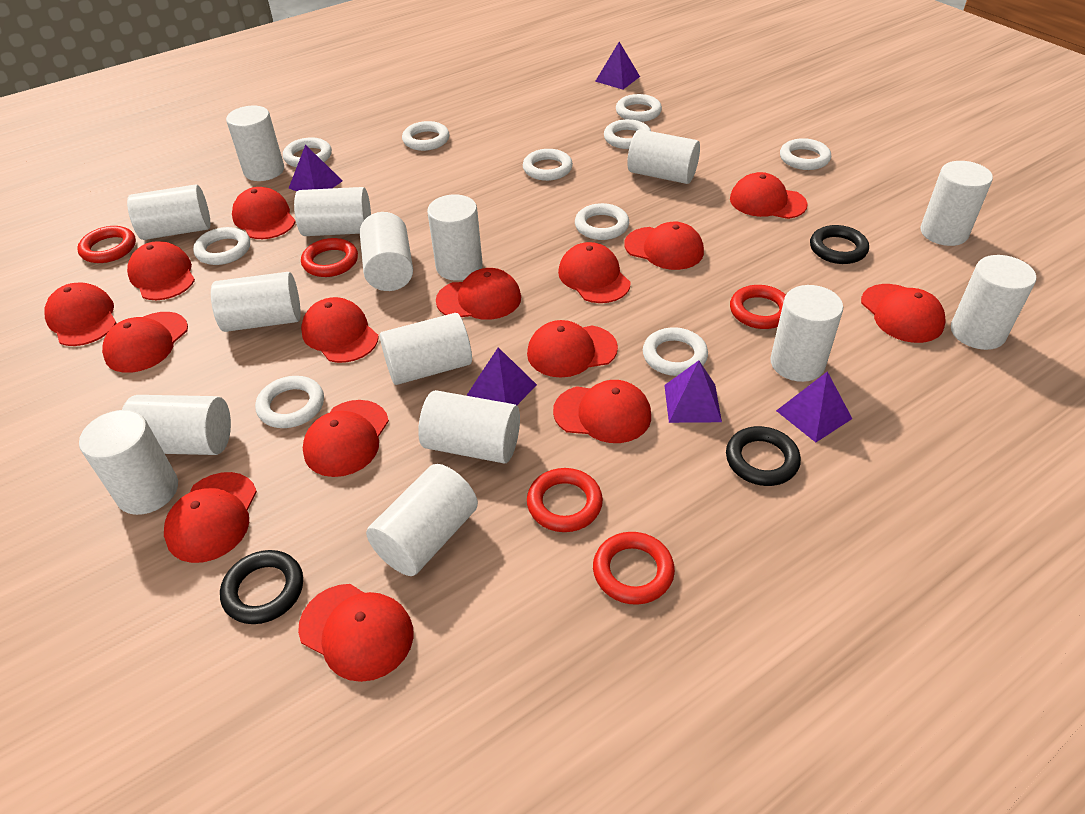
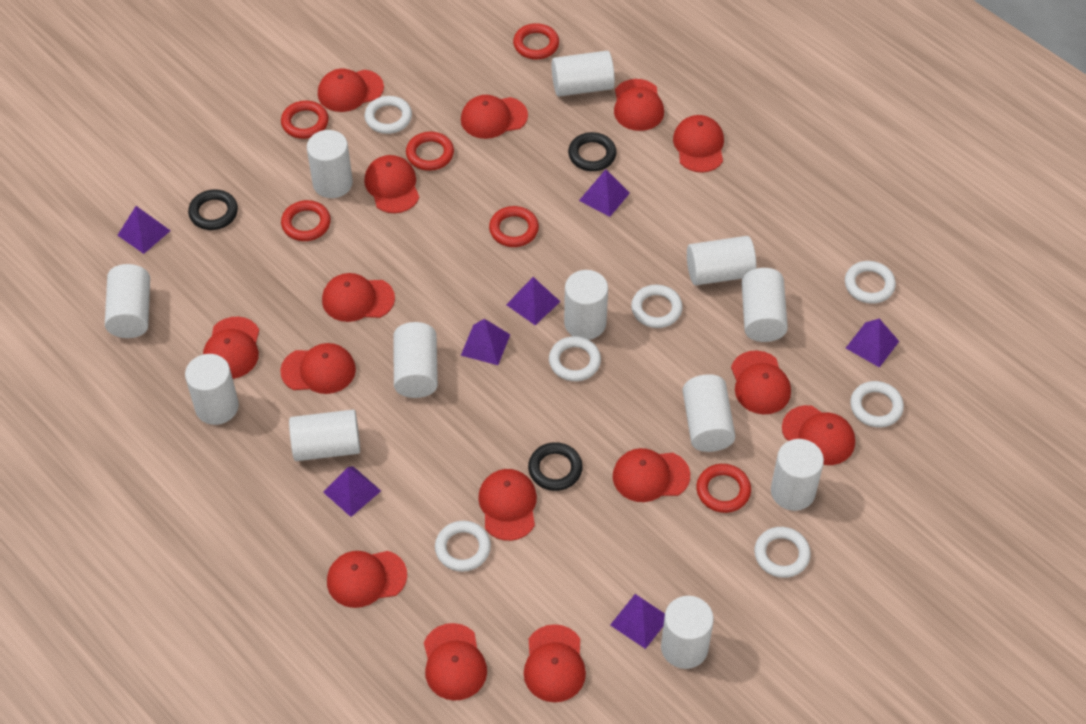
purple pyramid: 5 -> 7
red ring: 5 -> 6
white cylinder: 15 -> 12
white ring: 10 -> 7

